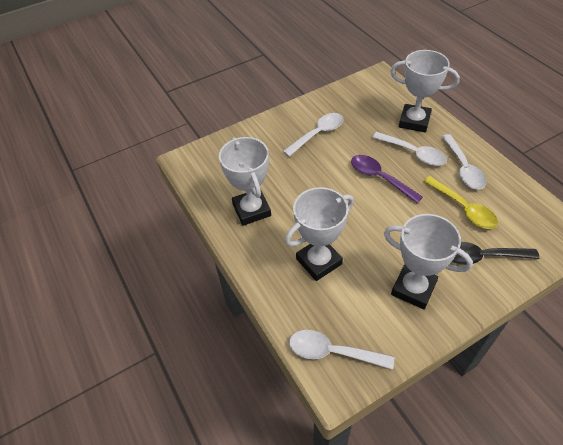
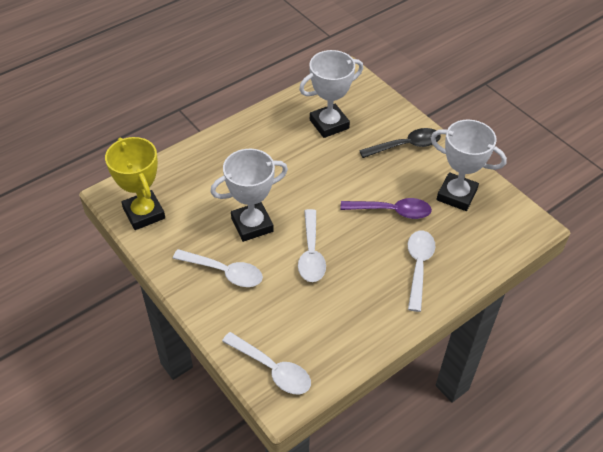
white trophy: 4 -> 3
yellow spoon: 1 -> 0
yellow trophy: 0 -> 1

